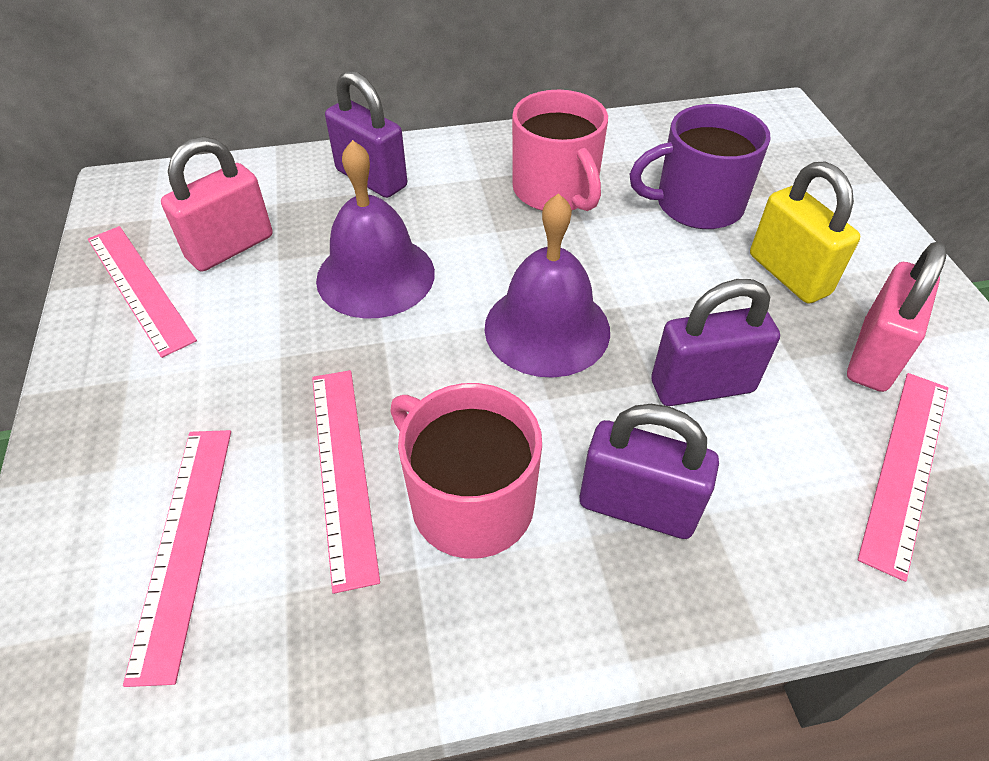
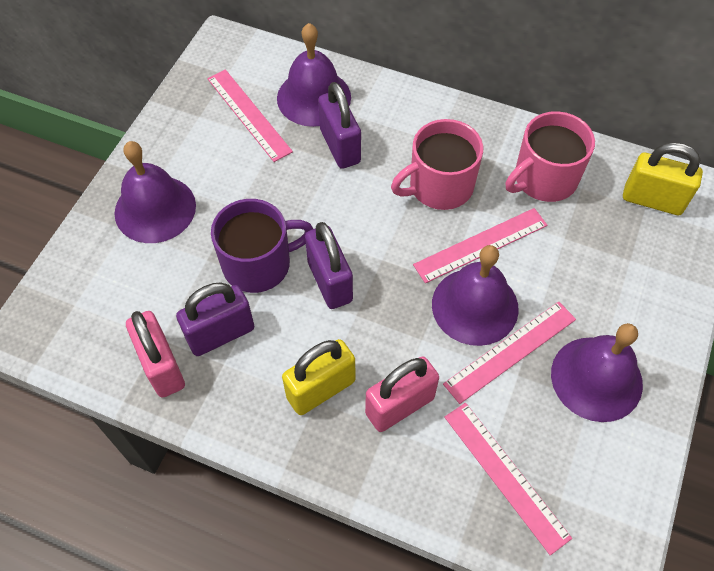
purple bell: 2 -> 4
yellow padlock: 1 -> 2

